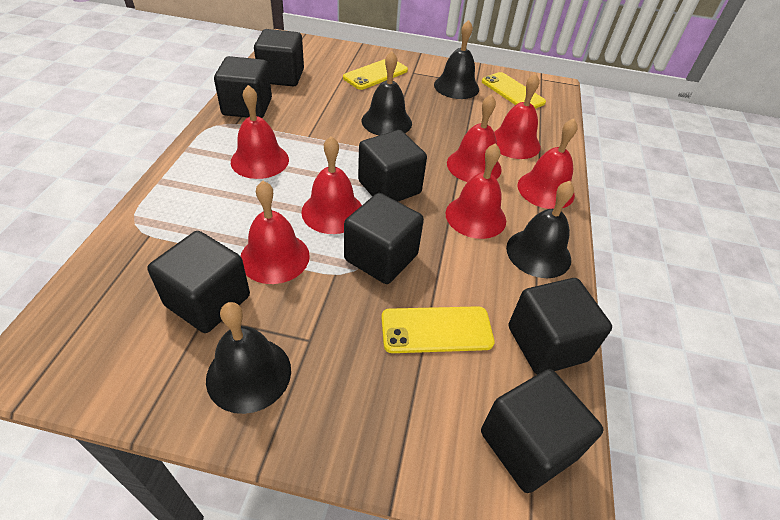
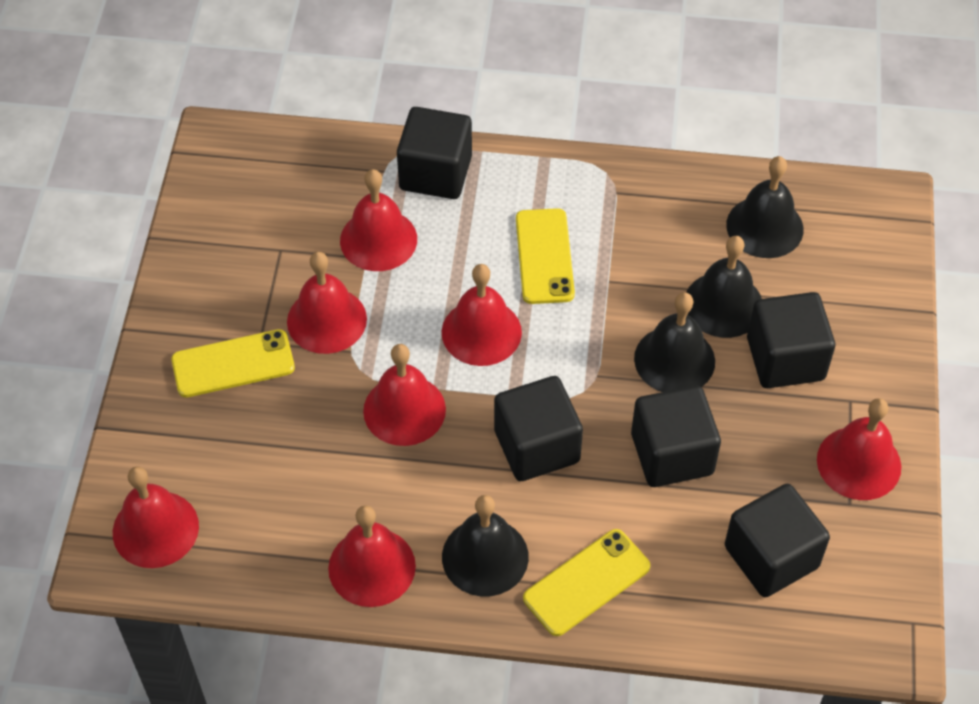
black cube: 7 -> 5

